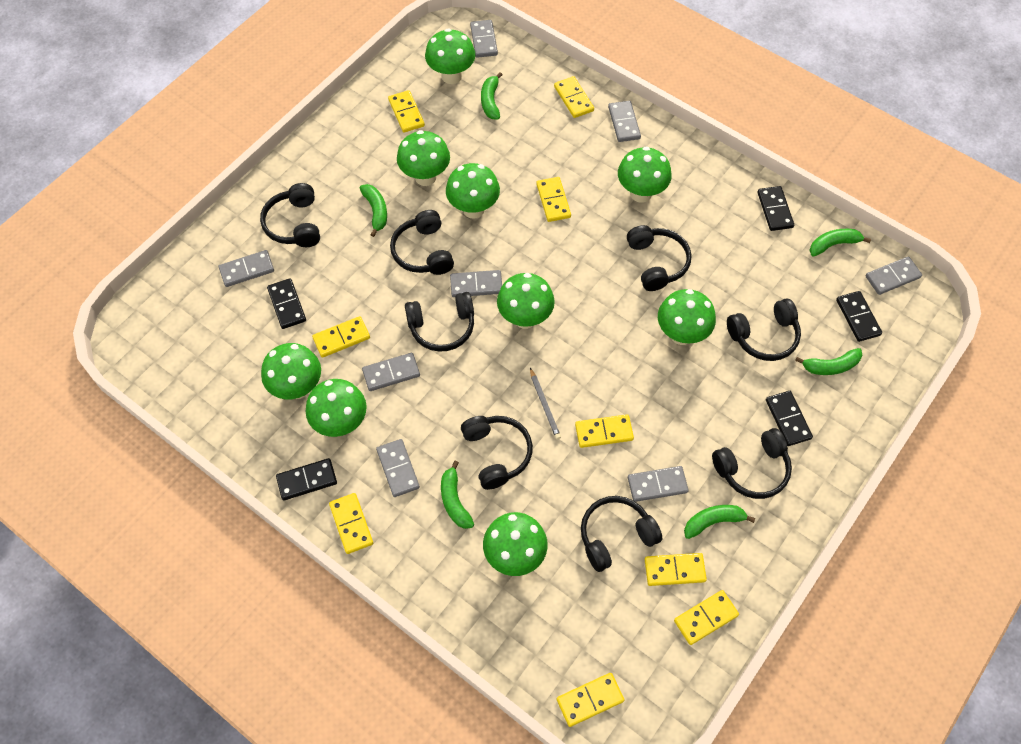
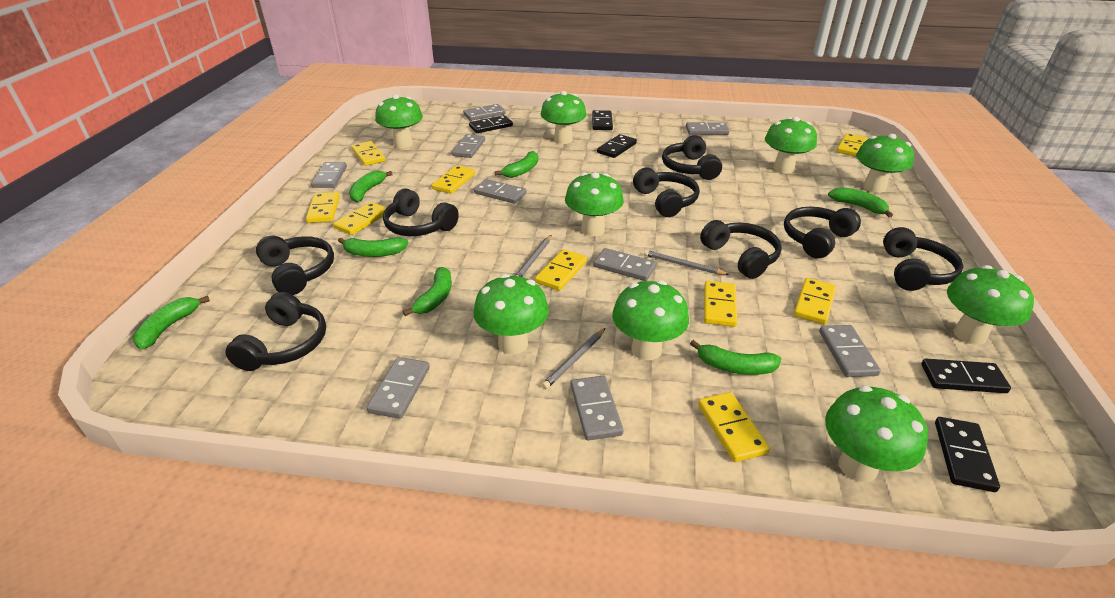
green banana: 6 -> 7
grey domino: 8 -> 9
grey pencil: 1 -> 3

